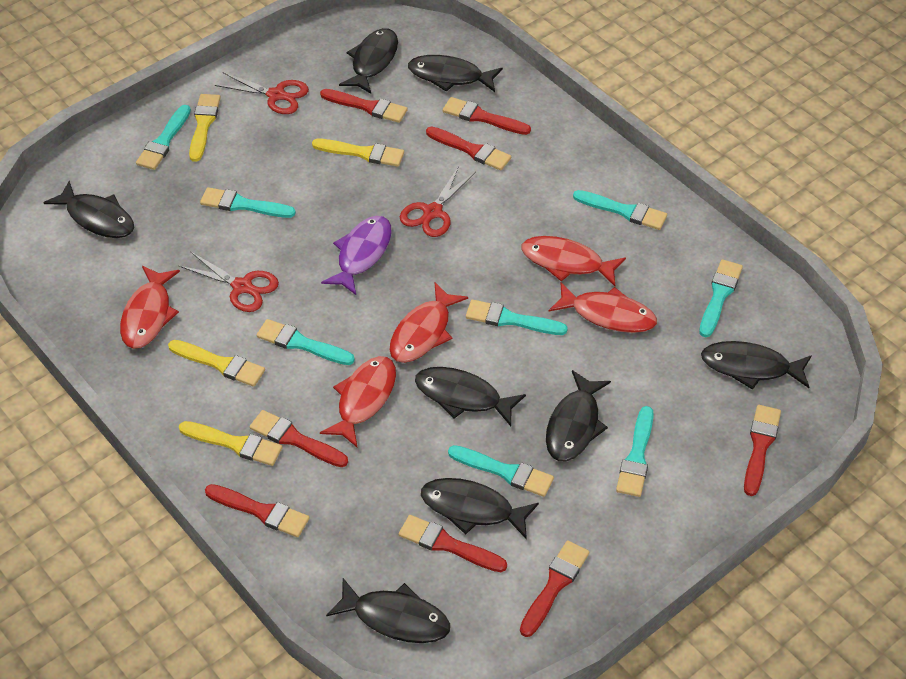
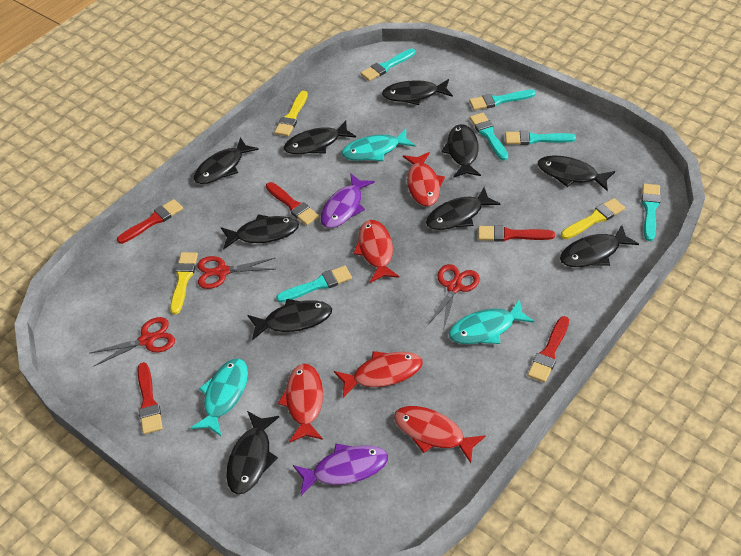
black fish: 8 -> 10
purple fish: 1 -> 2
red brush: 8 -> 5
turquoise brush: 8 -> 6
turquoise fish: 0 -> 3
yellow brush: 4 -> 3

